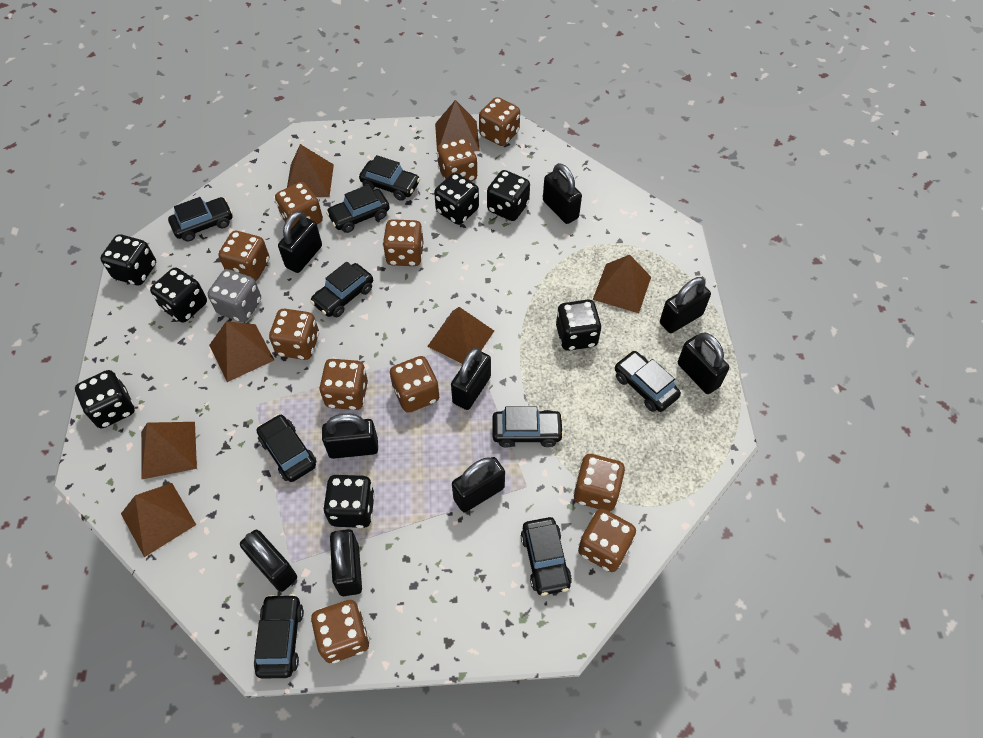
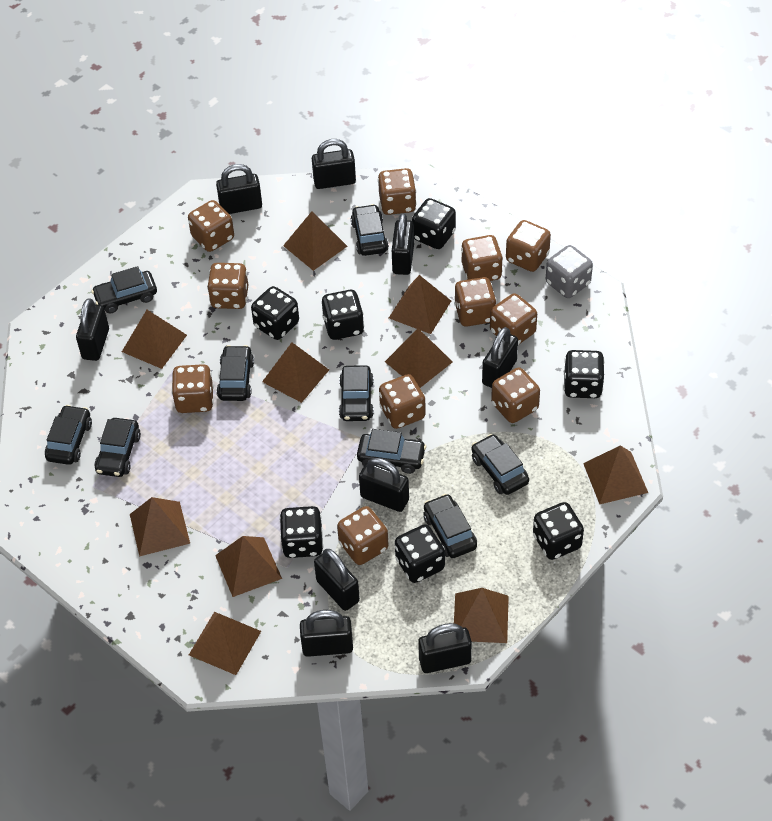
brown pyramid: 7 -> 10

